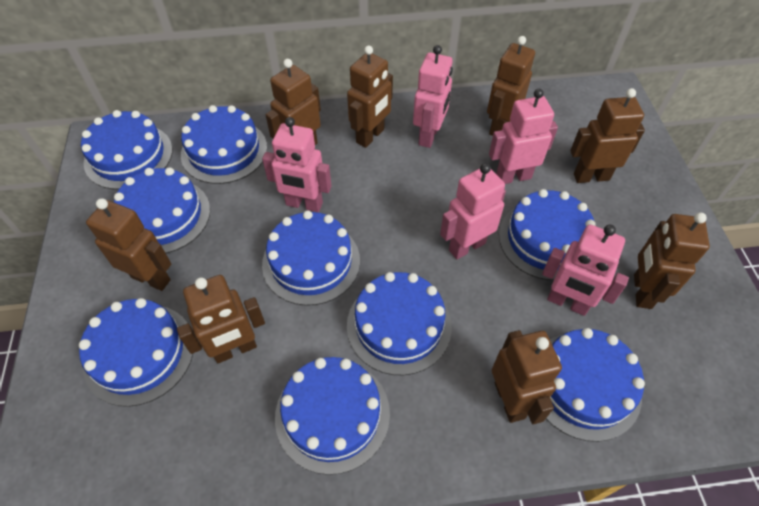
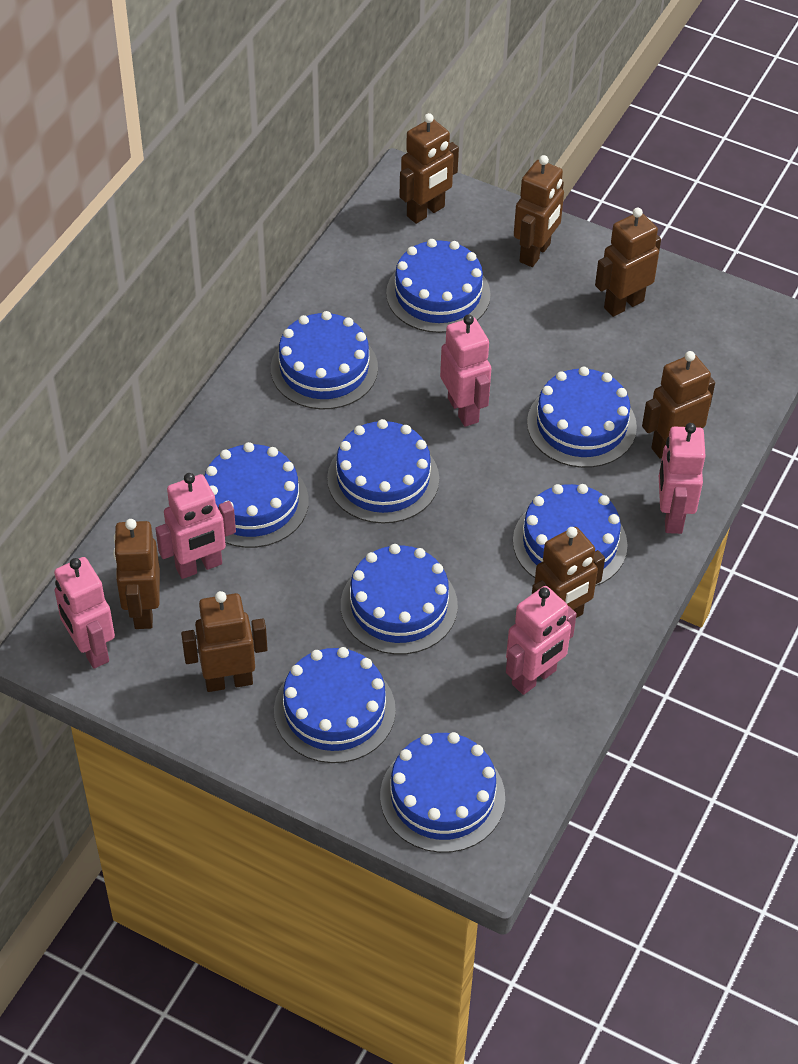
brown robot: 8 -> 7

